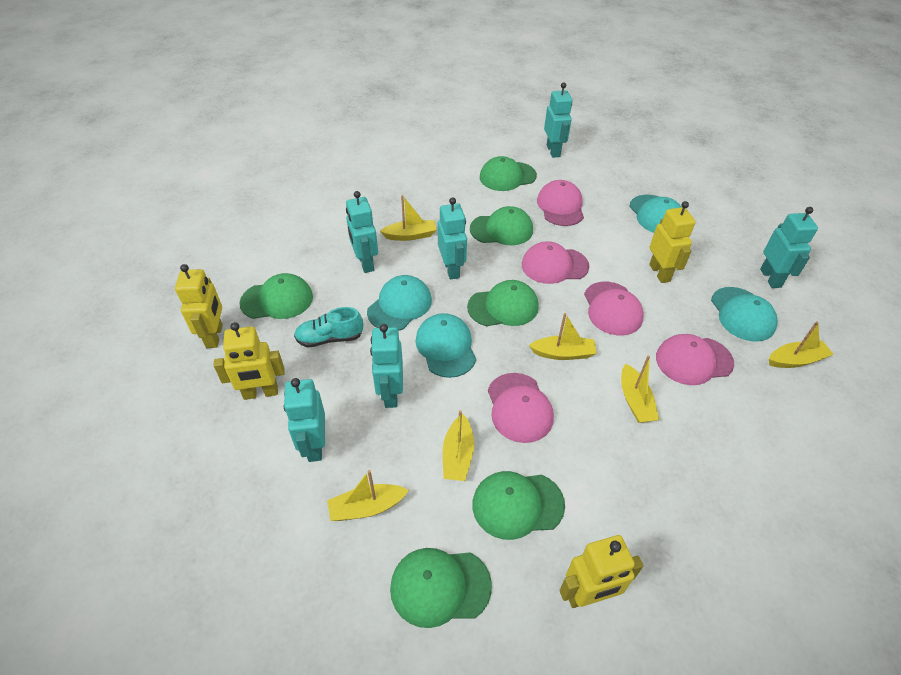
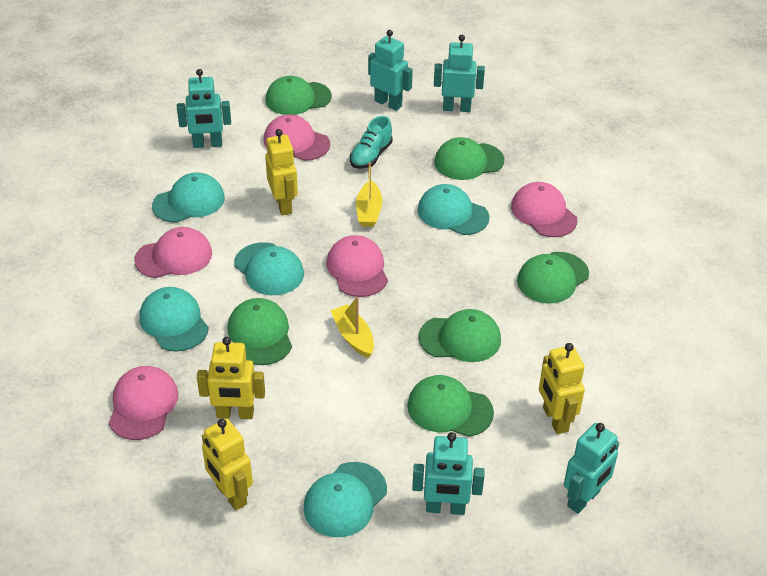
turquoise cap: 4 -> 5
turquoise robot: 6 -> 5
yellow boat: 6 -> 2

